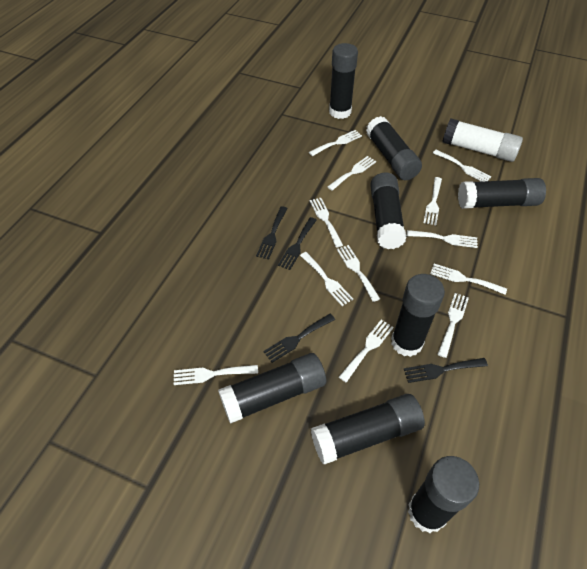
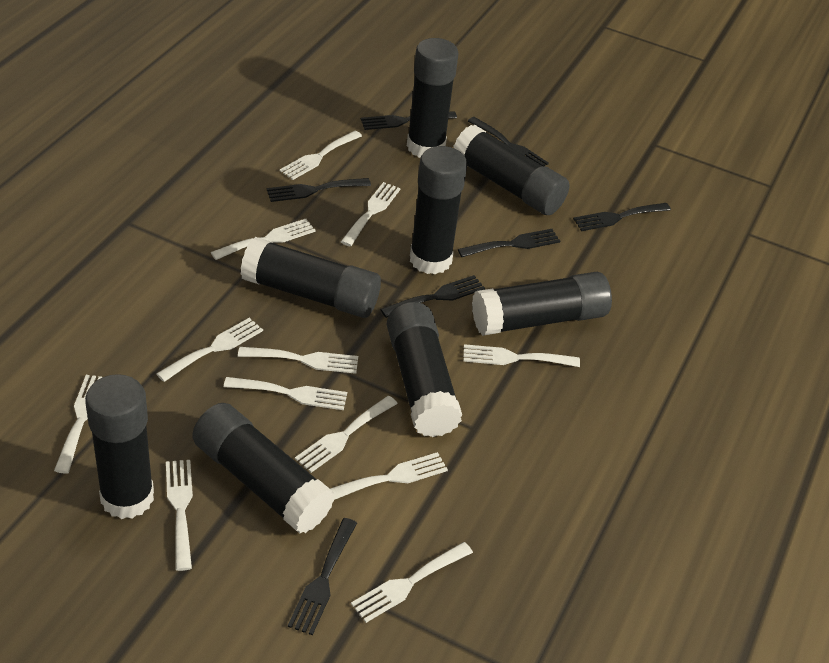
black fork: 4 -> 7
white glue stick: 1 -> 0

